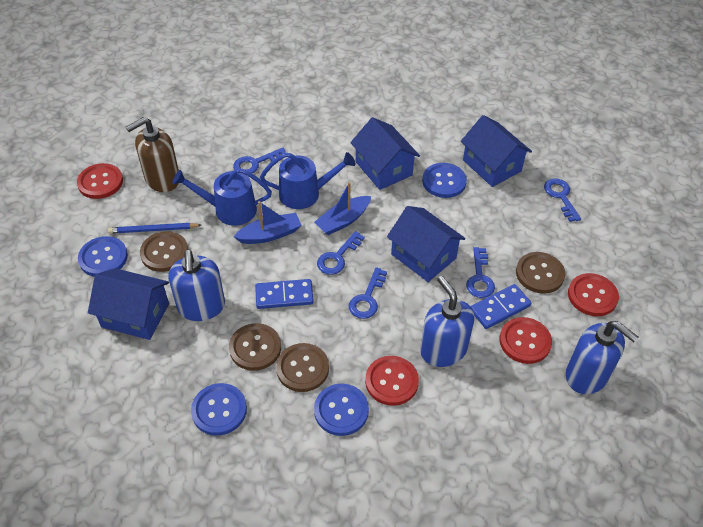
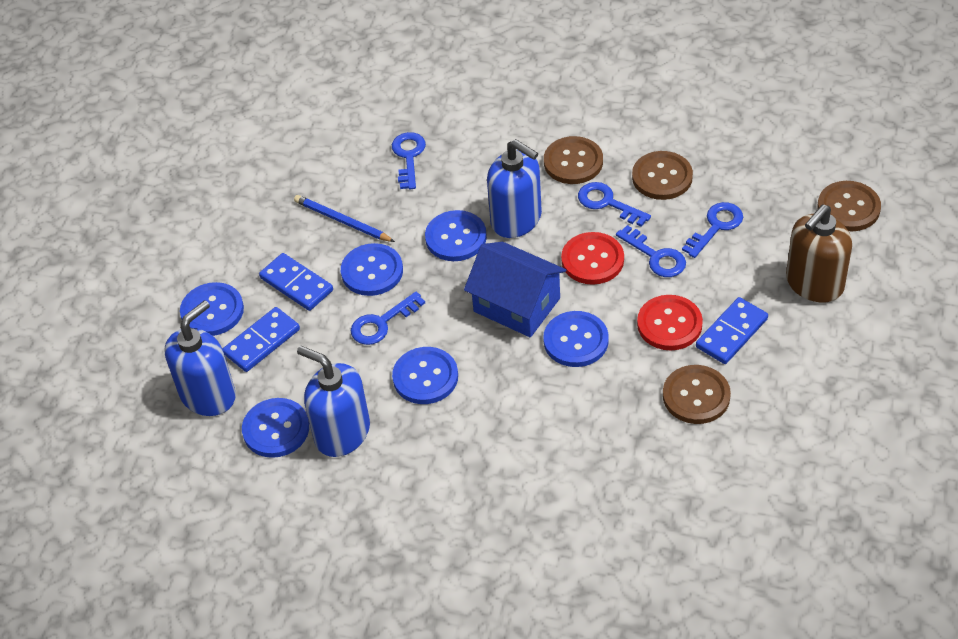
blue boat: 2 -> 0
blue button: 4 -> 6
blue domino: 2 -> 3
blue house: 4 -> 1
blue watering can: 2 -> 0
red button: 4 -> 2

